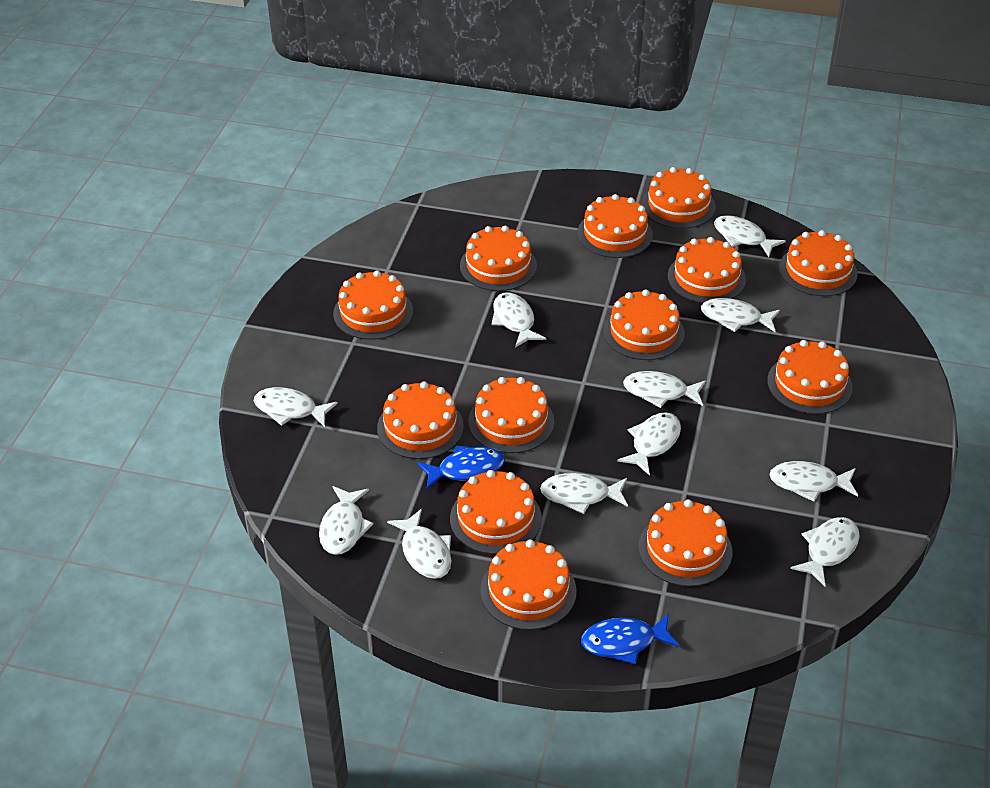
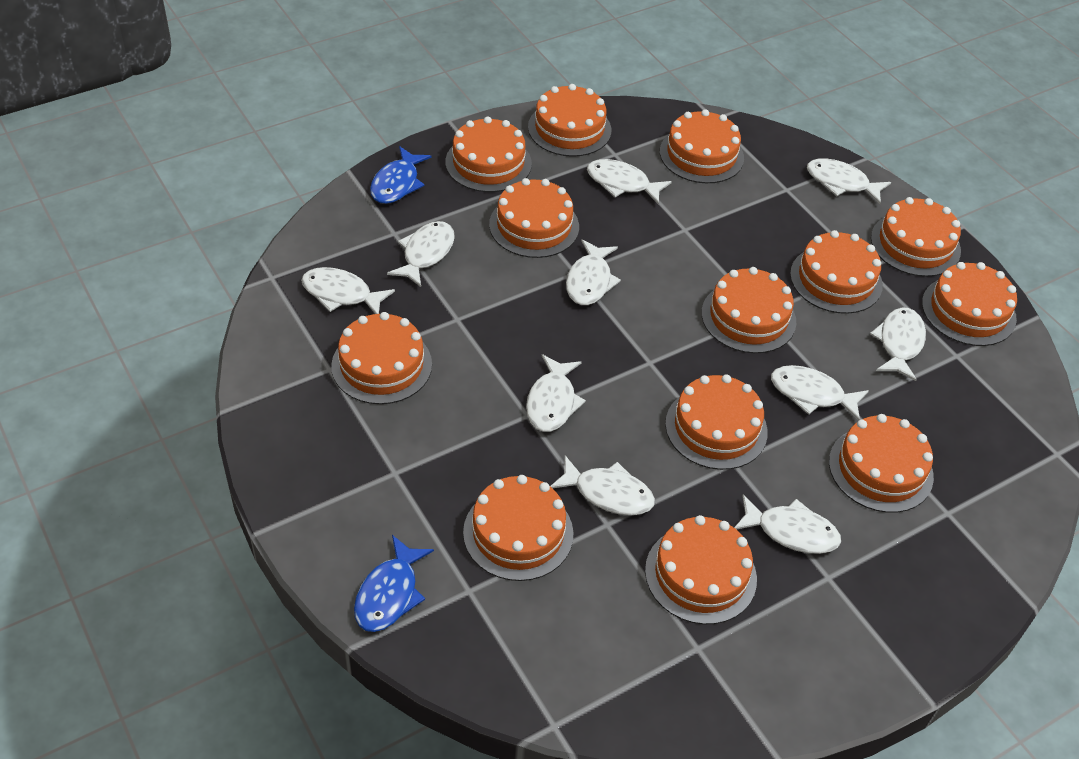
white fish: 11 -> 10

